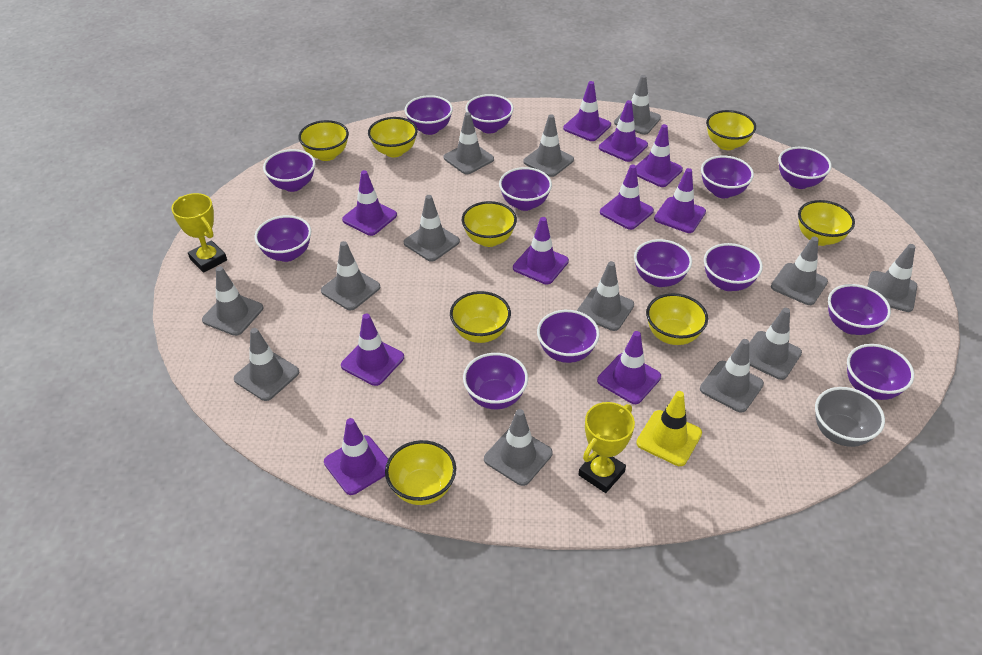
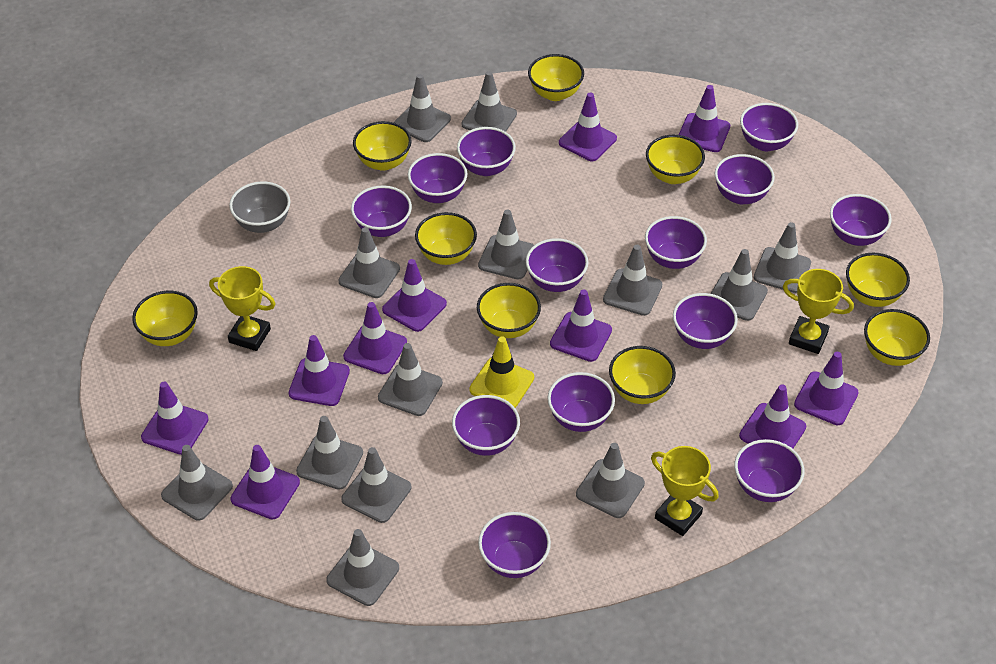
yellow bowl: 8 -> 9
yellow trophy: 2 -> 3

